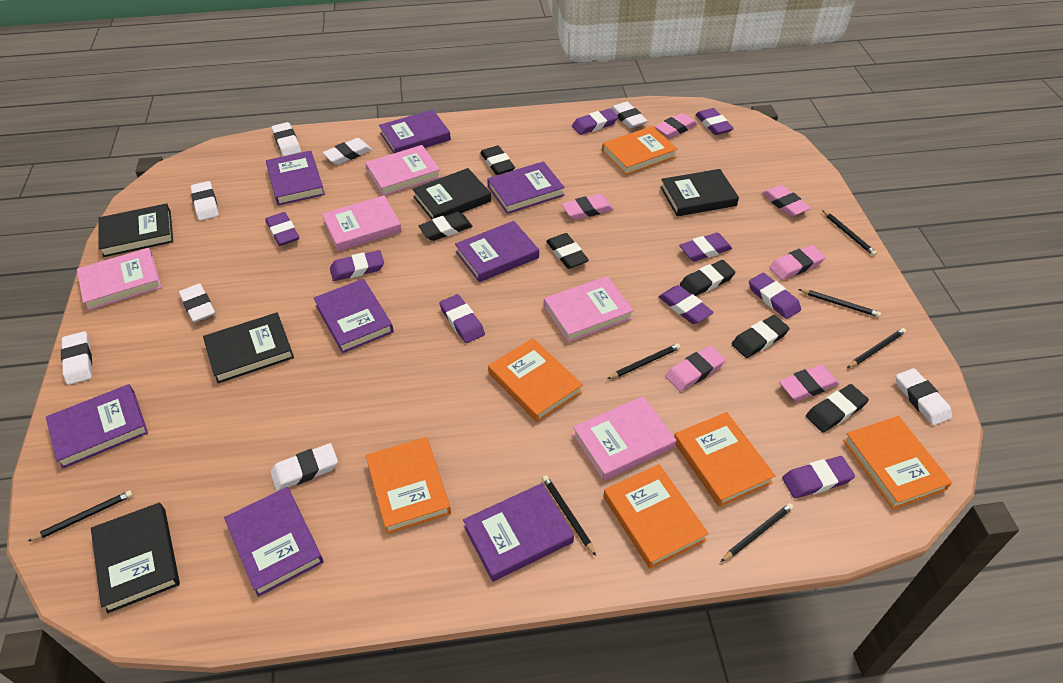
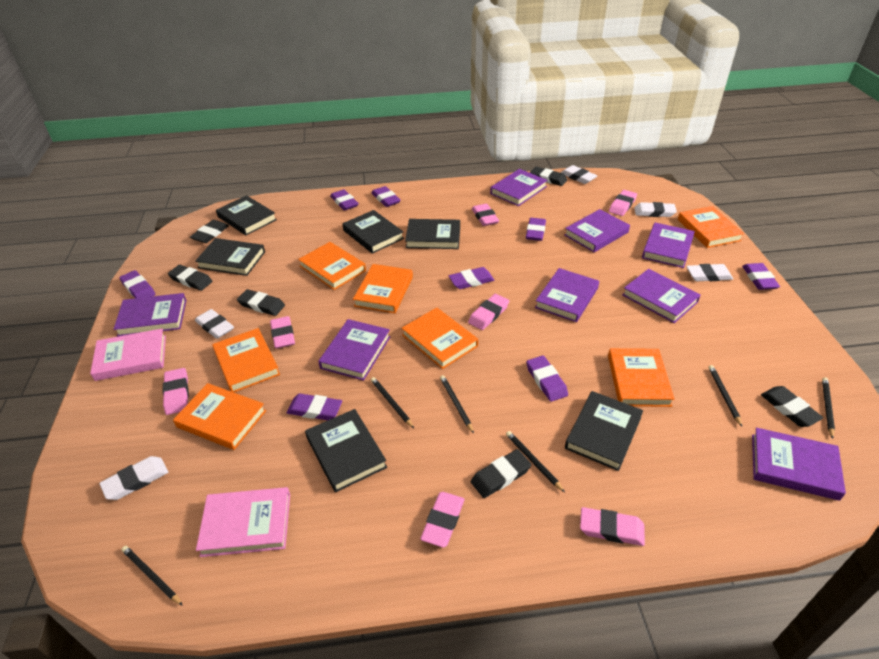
black book: 5 -> 6
black pencil: 7 -> 6
orange book: 6 -> 7
pink book: 5 -> 2
pink eraser: 6 -> 7
purple eraser: 9 -> 8
white eraser: 8 -> 5

